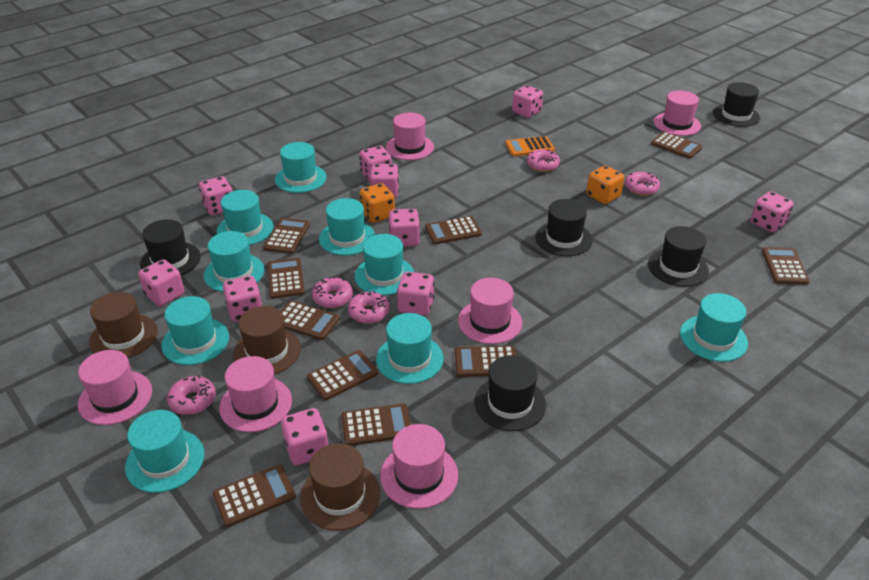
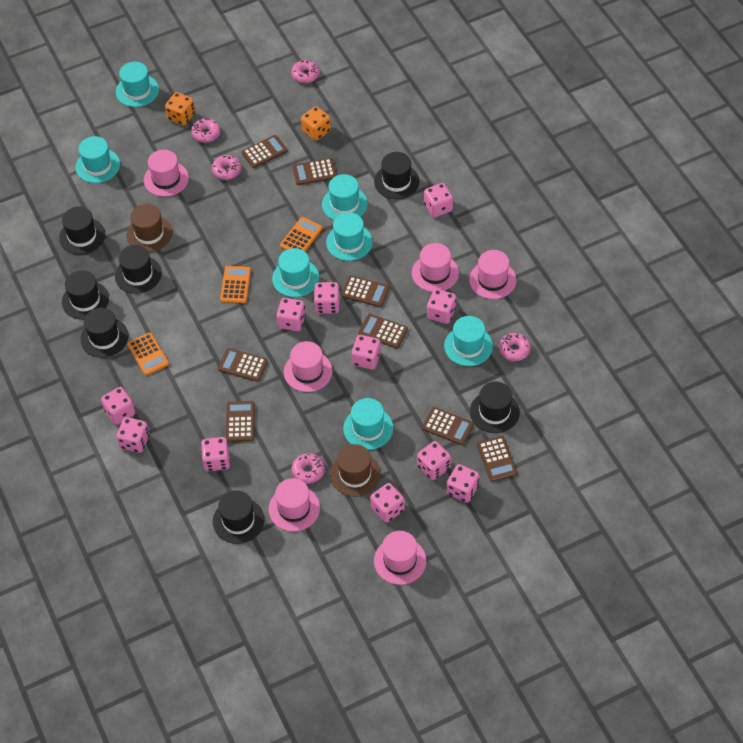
black hat: 5 -> 7
brown calculator: 10 -> 8
brown hat: 3 -> 2
orange calculator: 1 -> 3
pink dice: 10 -> 11
turquoise hat: 9 -> 7

